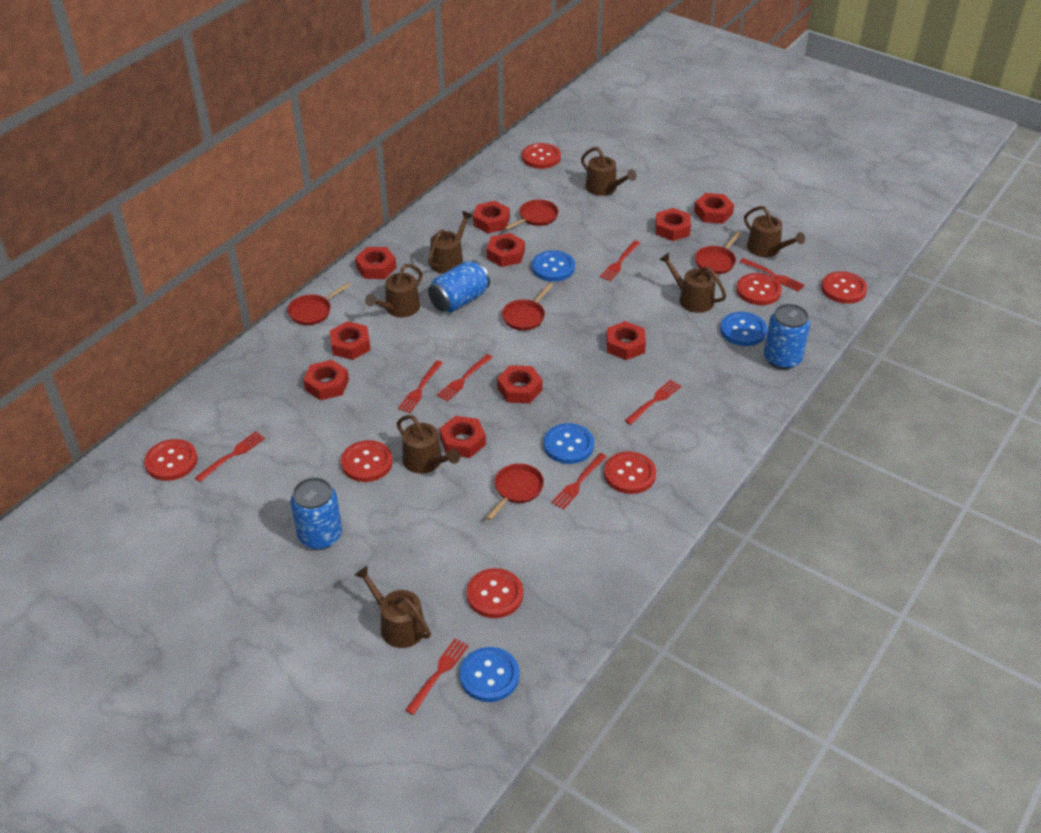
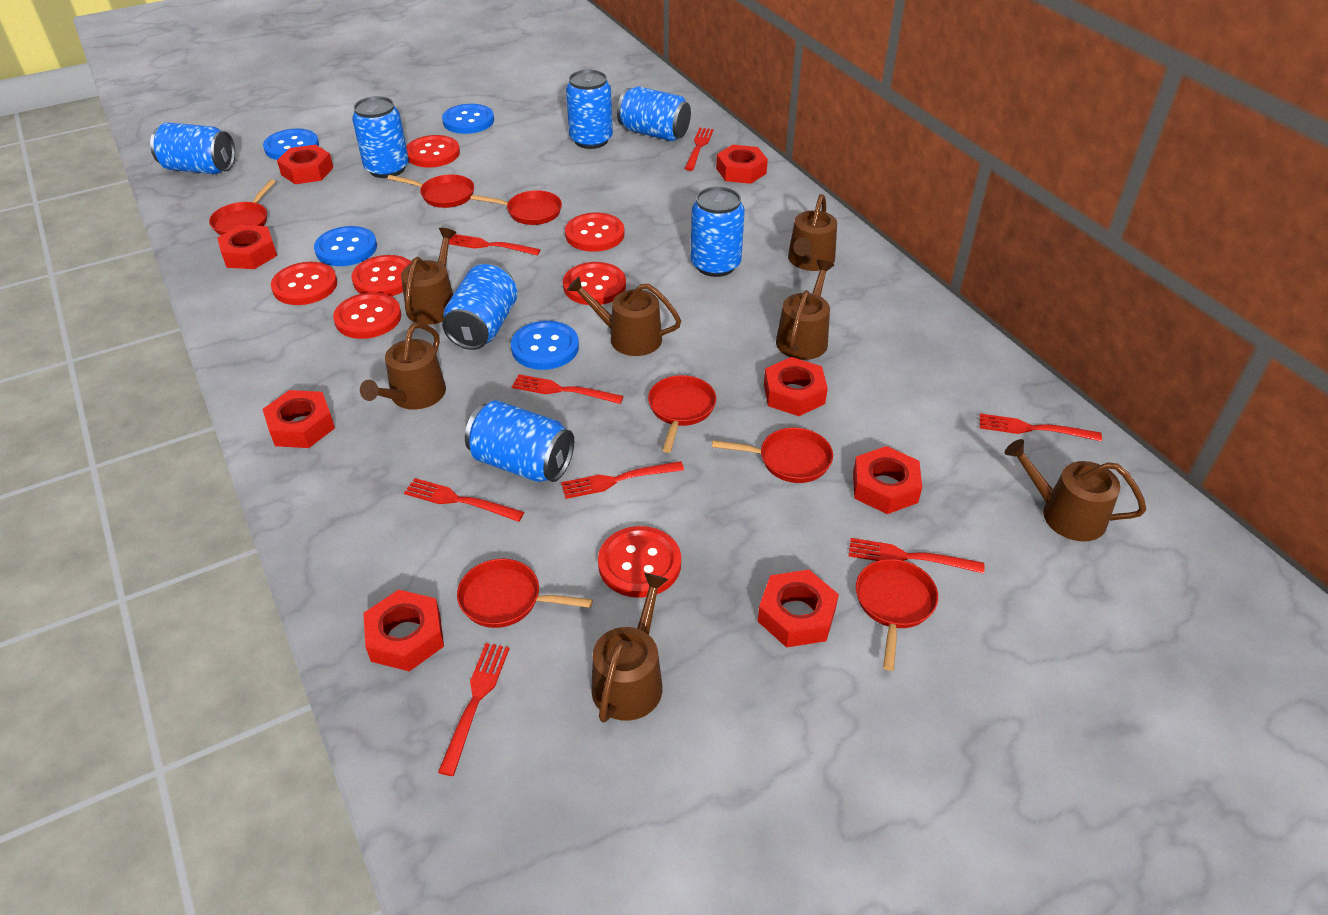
blue can: 3 -> 7
red nut: 10 -> 8
red pan: 5 -> 7

